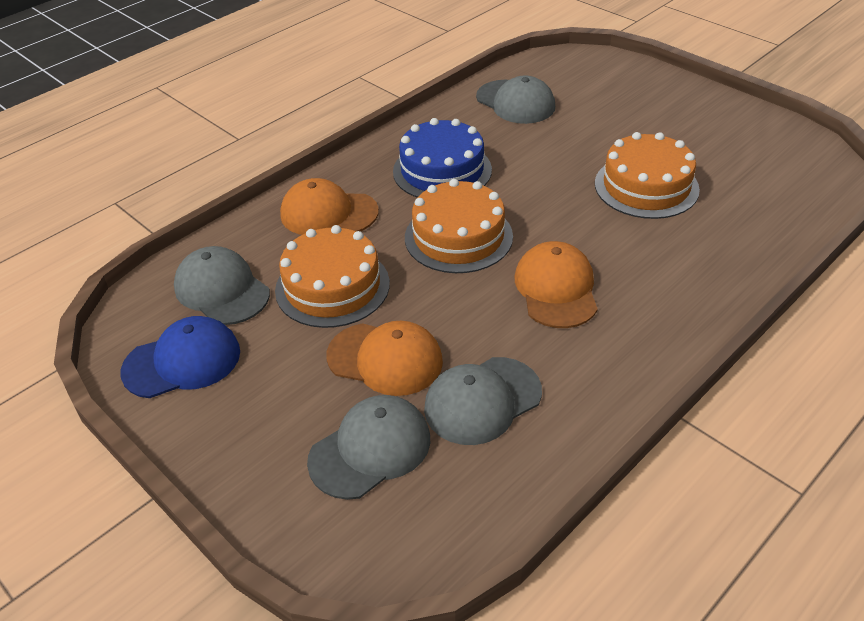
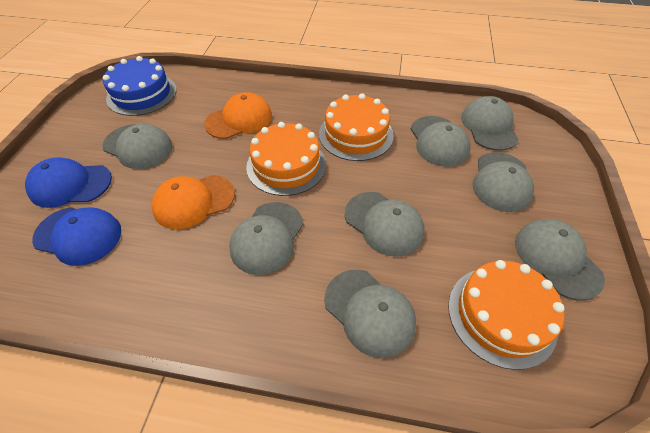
blue cap: 1 -> 2
grey cap: 4 -> 8
orange cap: 3 -> 2

